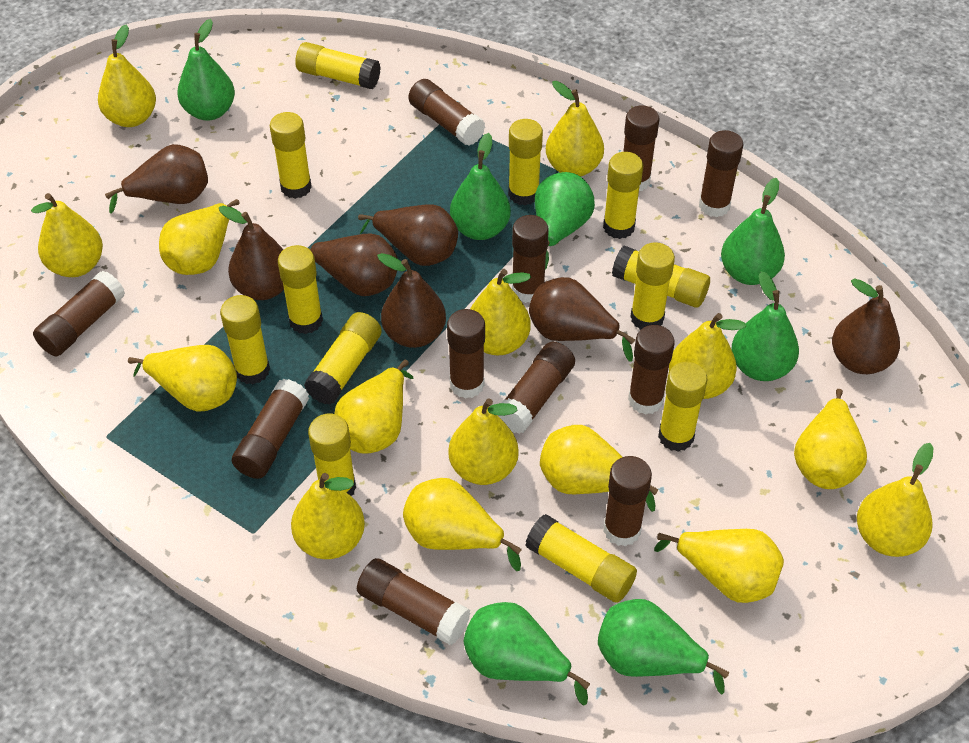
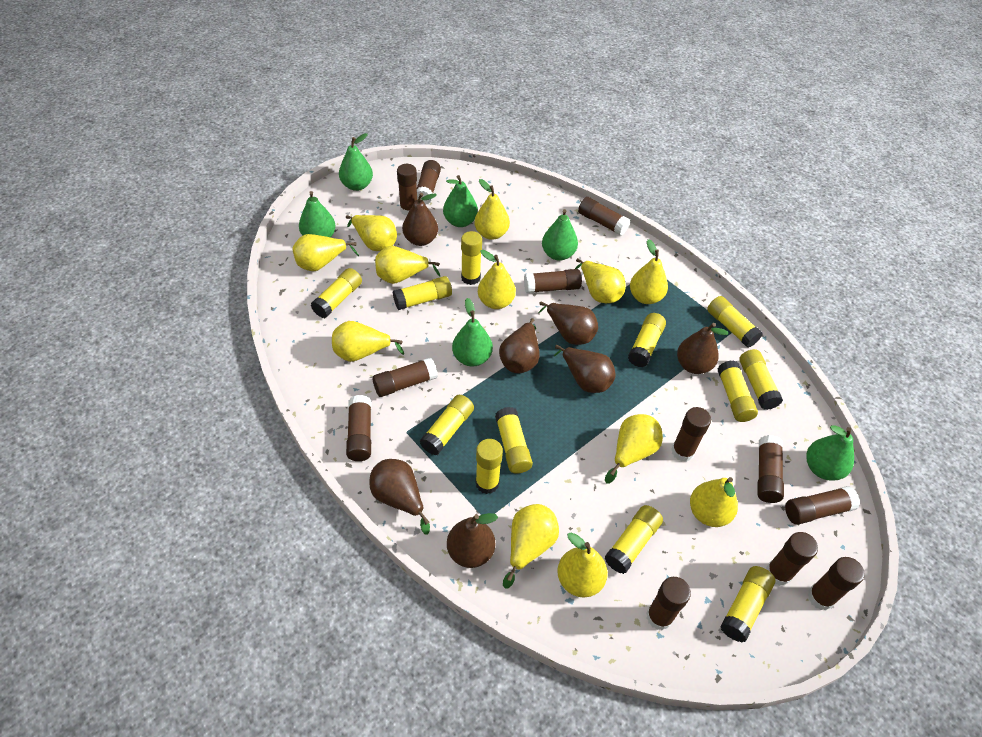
brown glue stick: 11 -> 12
green pear: 7 -> 6
yellow pear: 15 -> 12

